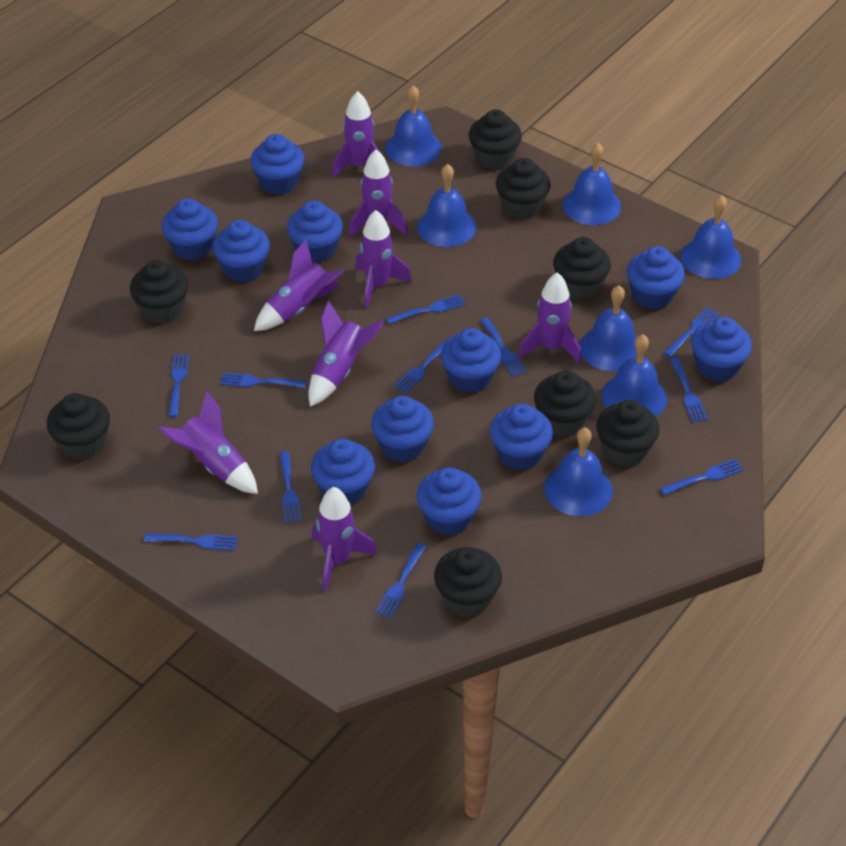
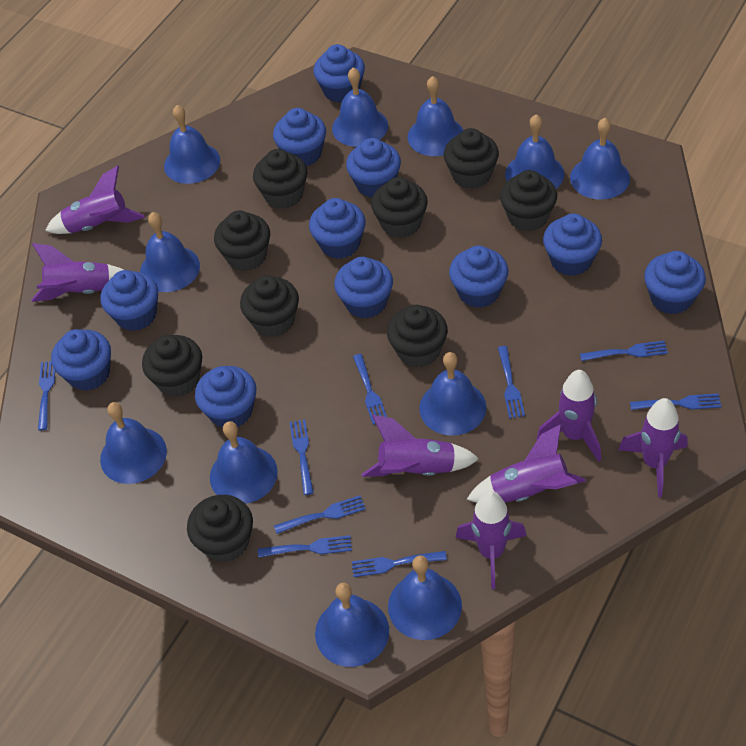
black cupcake: 8 -> 9
blue bell: 7 -> 11
blue fork: 11 -> 9
purple rocket: 8 -> 7

